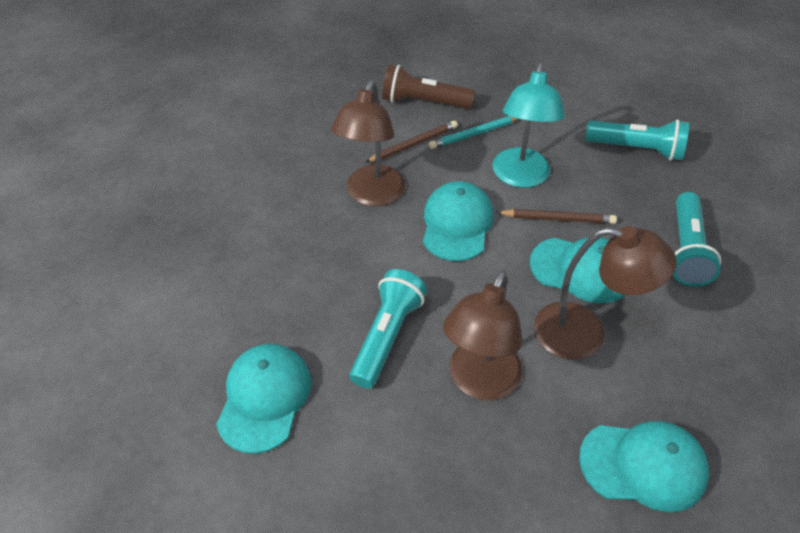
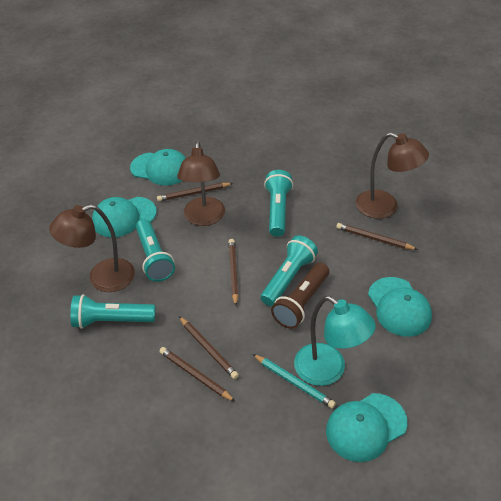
brown pencil: 2 -> 5
turquoise flashlight: 3 -> 4

